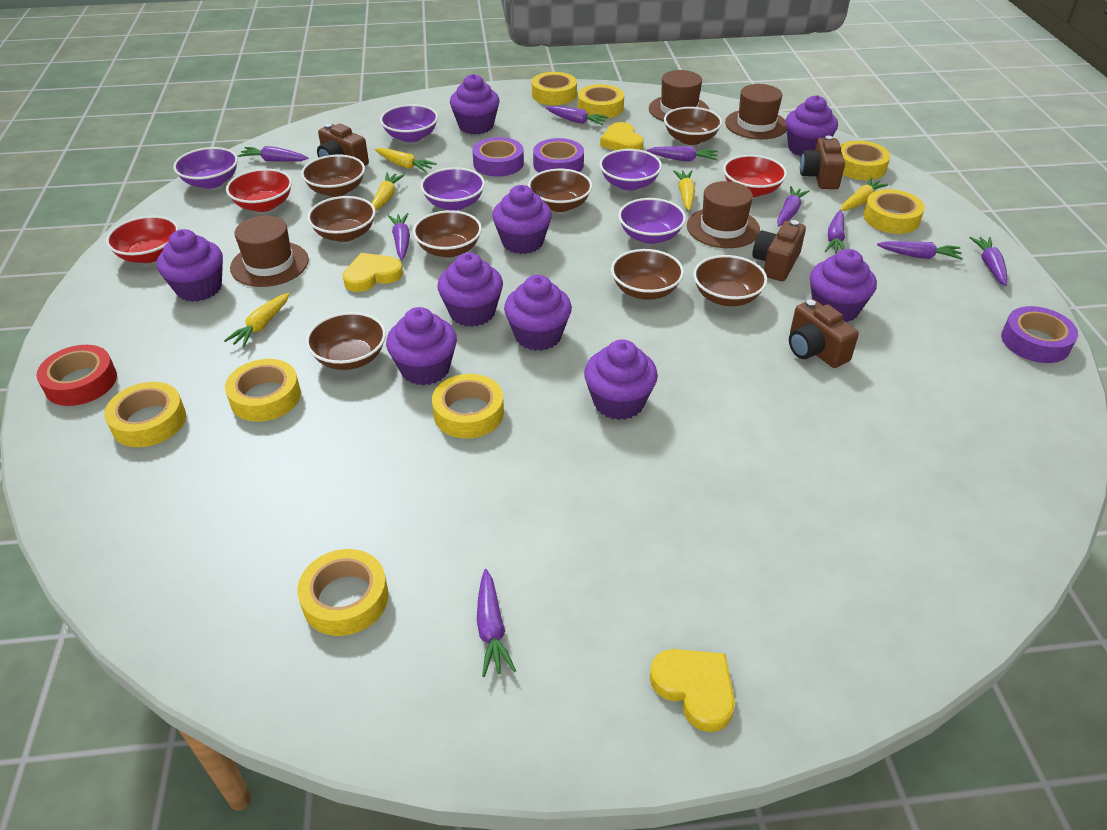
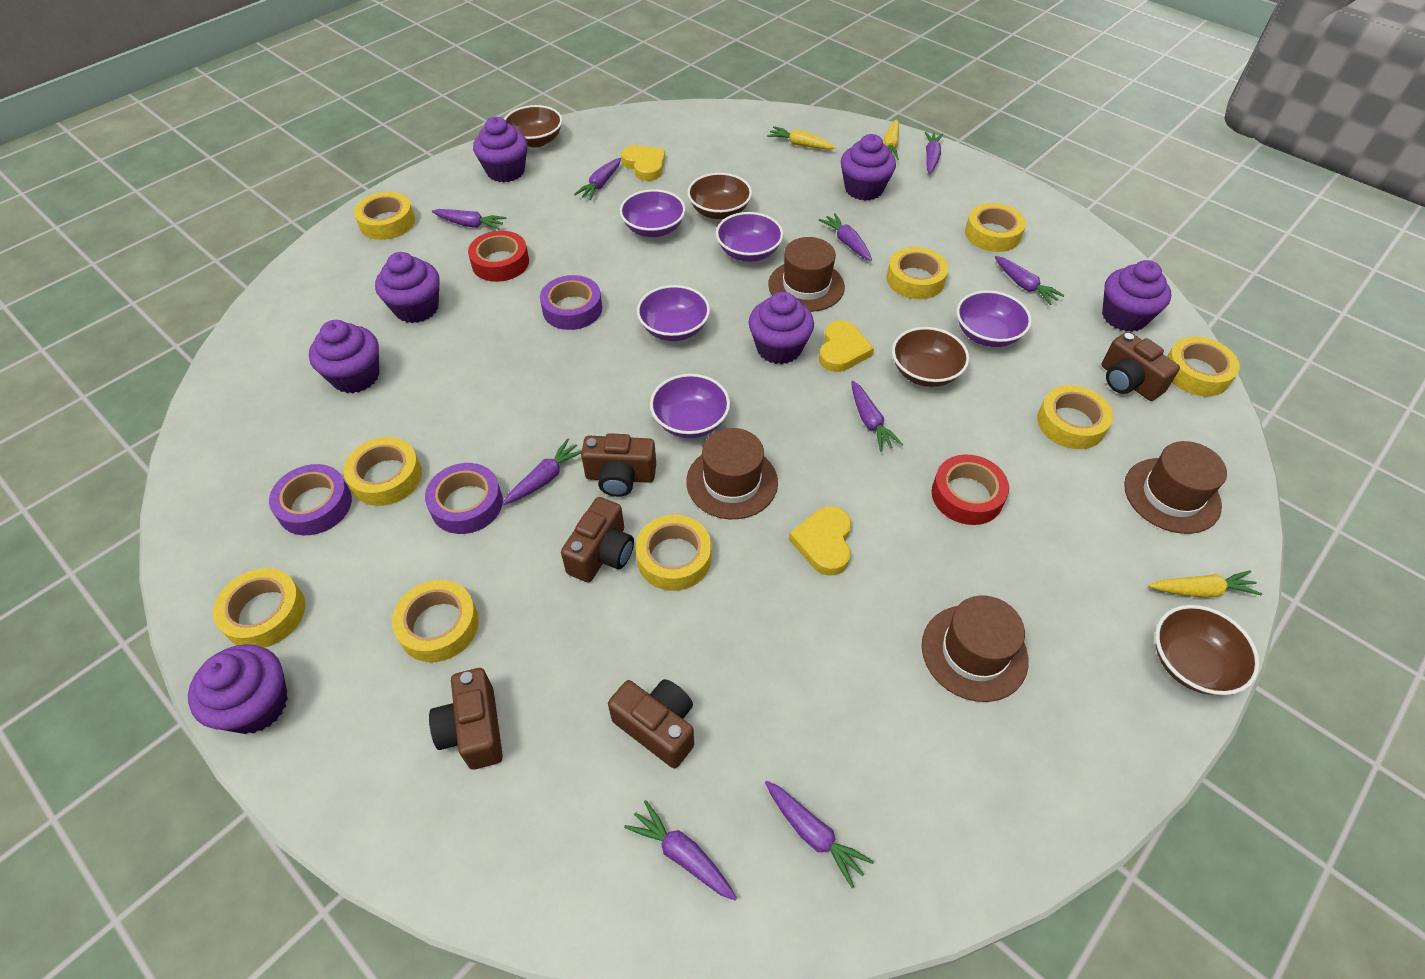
brown bowl: 8 -> 4
brown camera: 4 -> 5
purple cupcake: 9 -> 7
red bowl: 3 -> 0
red tape: 1 -> 2
yellow carrot: 5 -> 3
yellow tape: 8 -> 9

